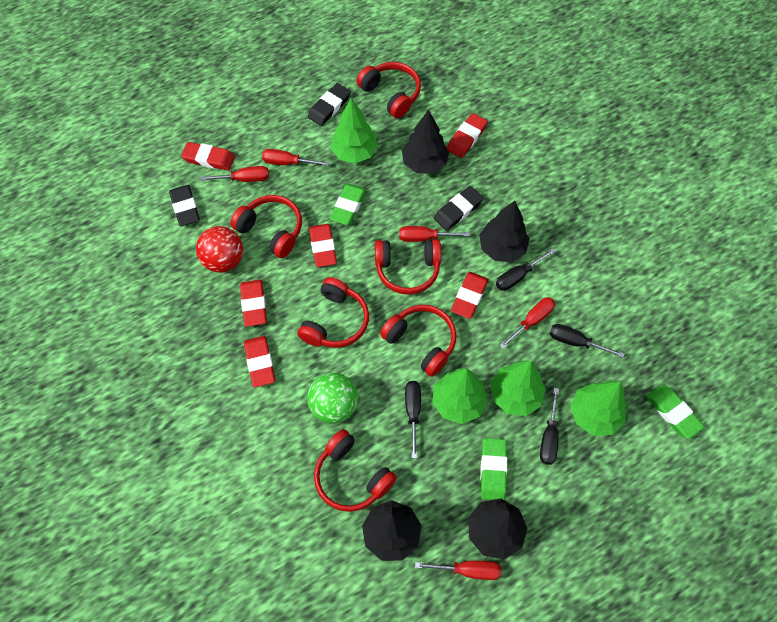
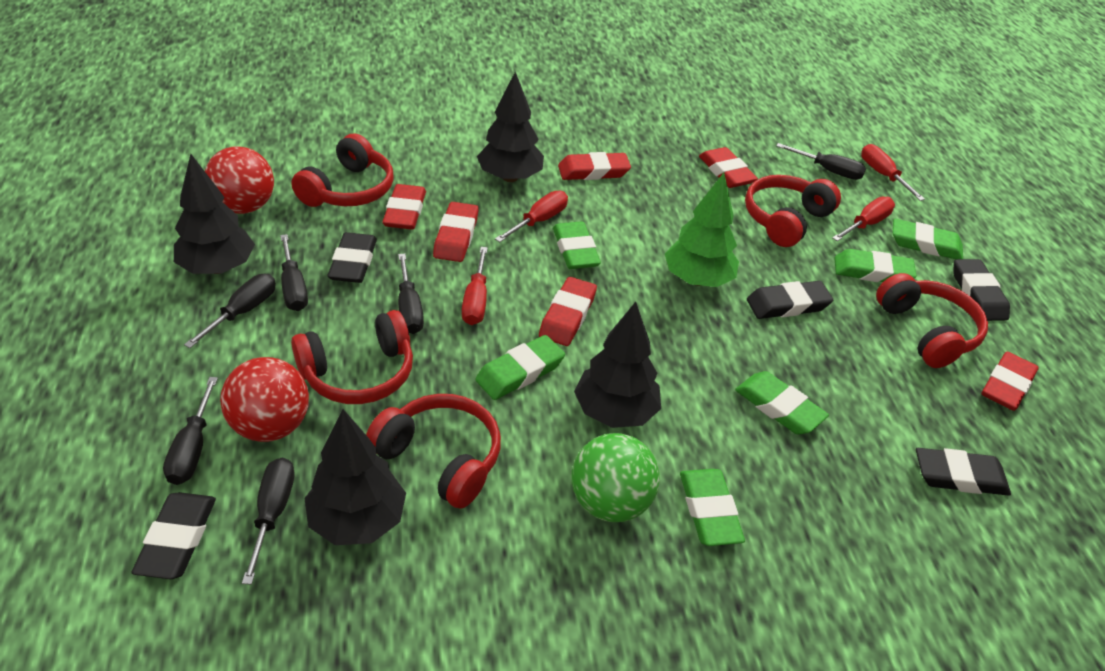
black eraser: 3 -> 5
black screwdriver: 4 -> 6
green eraser: 3 -> 6
green tree: 4 -> 1
red ball: 1 -> 2
red headphones: 6 -> 5
red screwdriver: 5 -> 4

